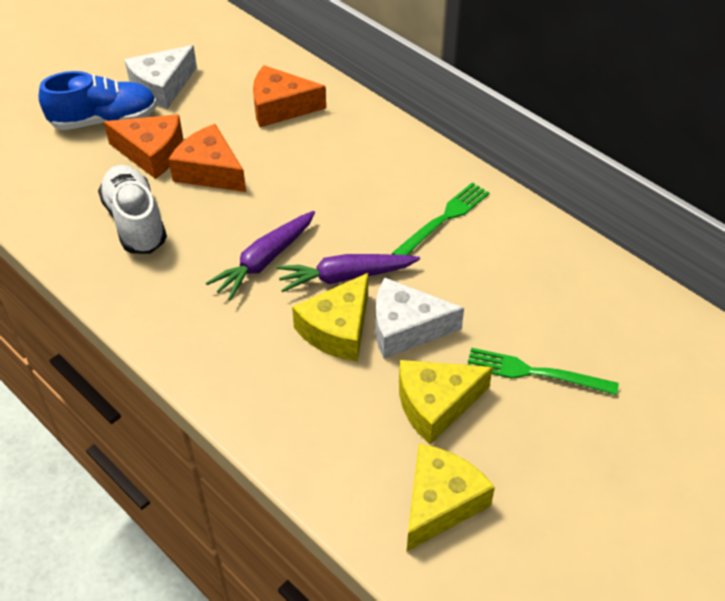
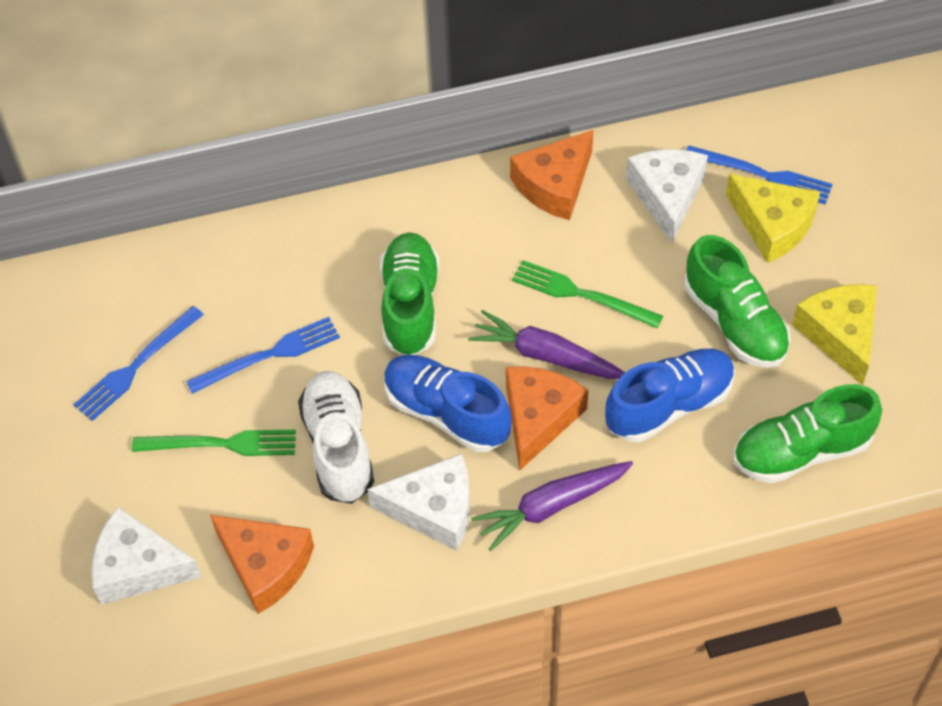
blue fork: 0 -> 3
blue shoe: 1 -> 2
green shoe: 0 -> 3
white cheese: 2 -> 3
yellow cheese: 3 -> 2

